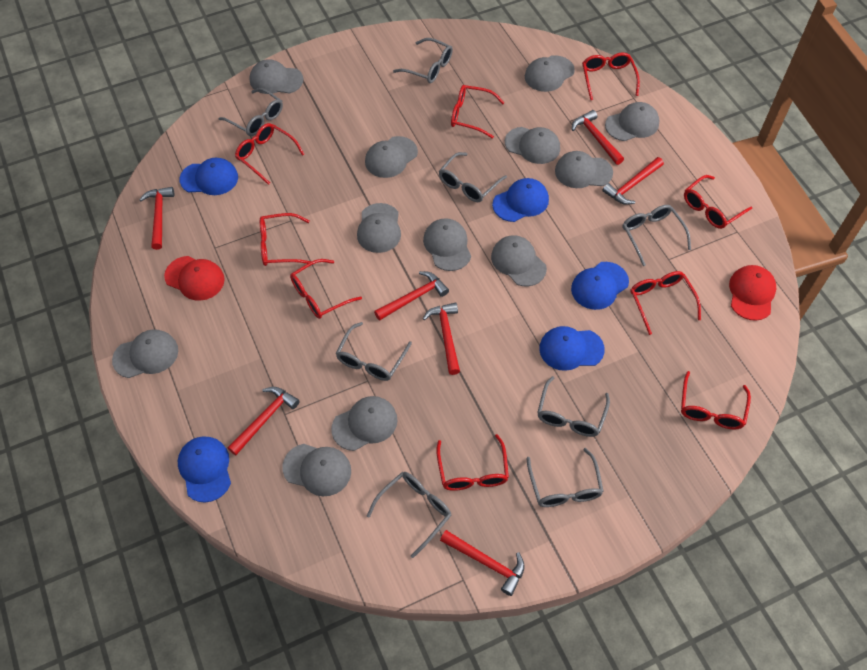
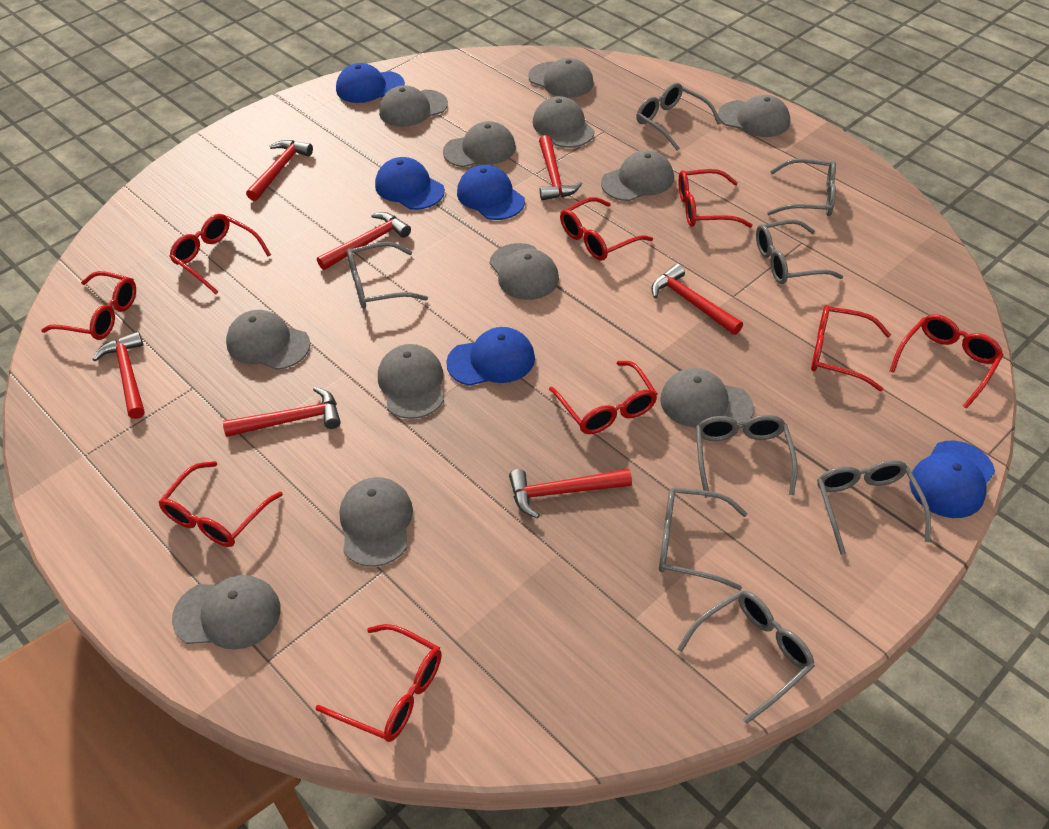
red cap: 2 -> 0

